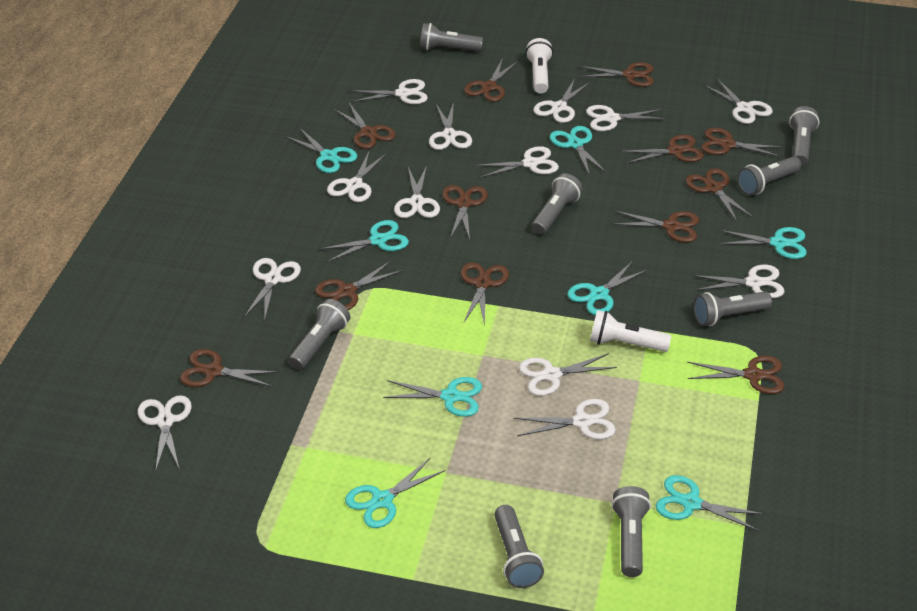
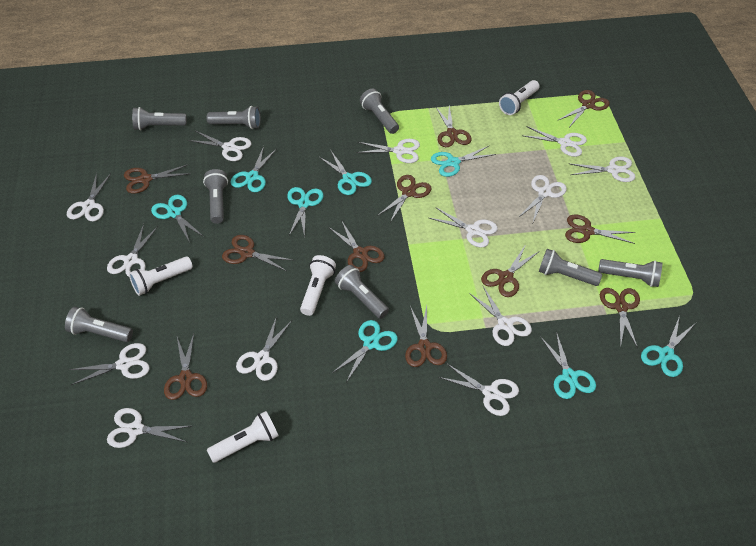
brown scissors: 12 -> 11
white flashlight: 2 -> 4

